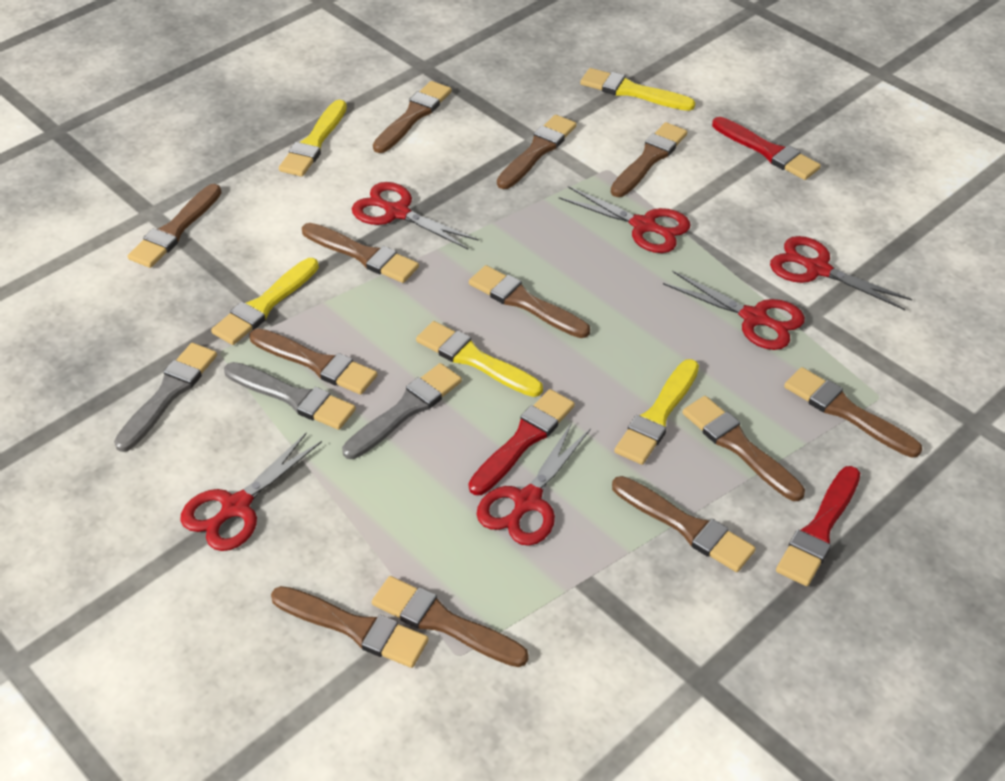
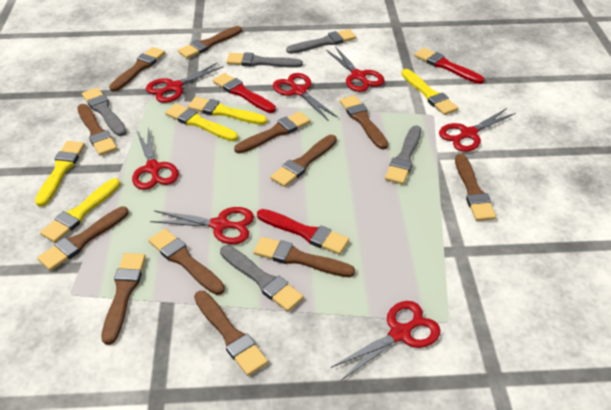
grey brush: 3 -> 5
red scissors: 6 -> 7

